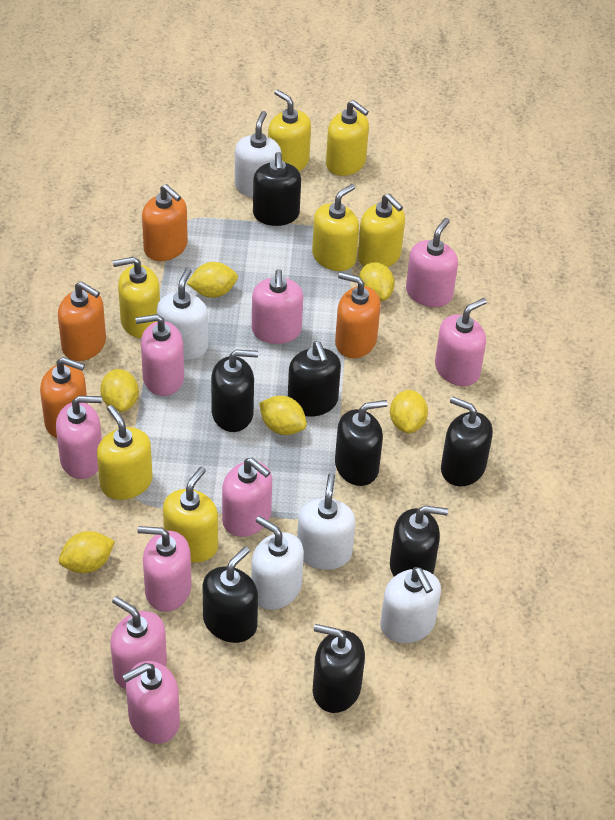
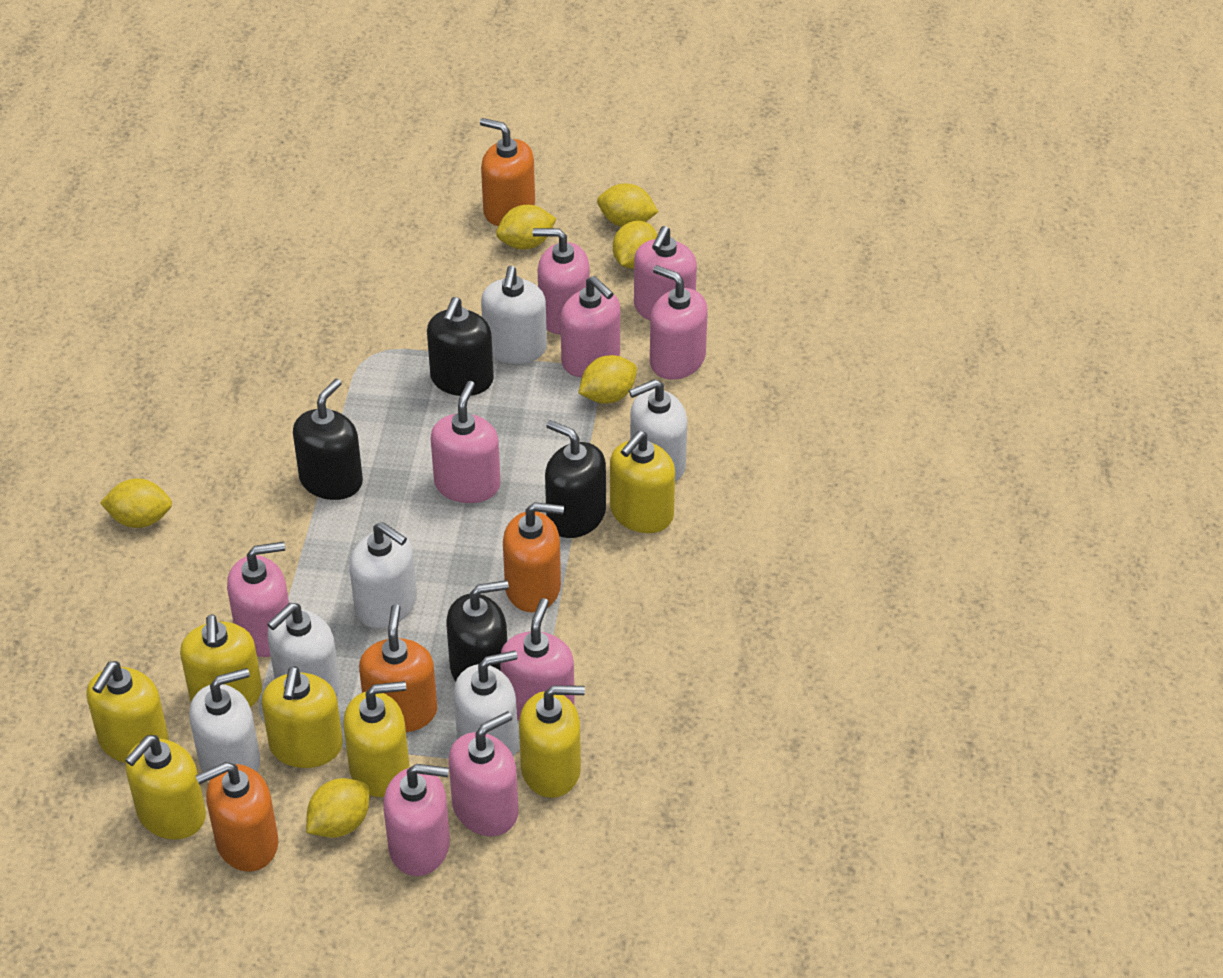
black soap dispenser: 8 -> 4
white soap dispenser: 5 -> 6

